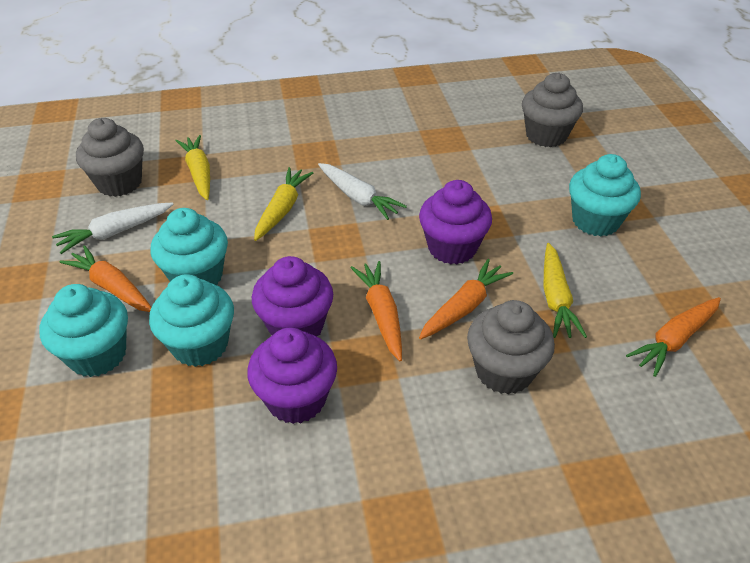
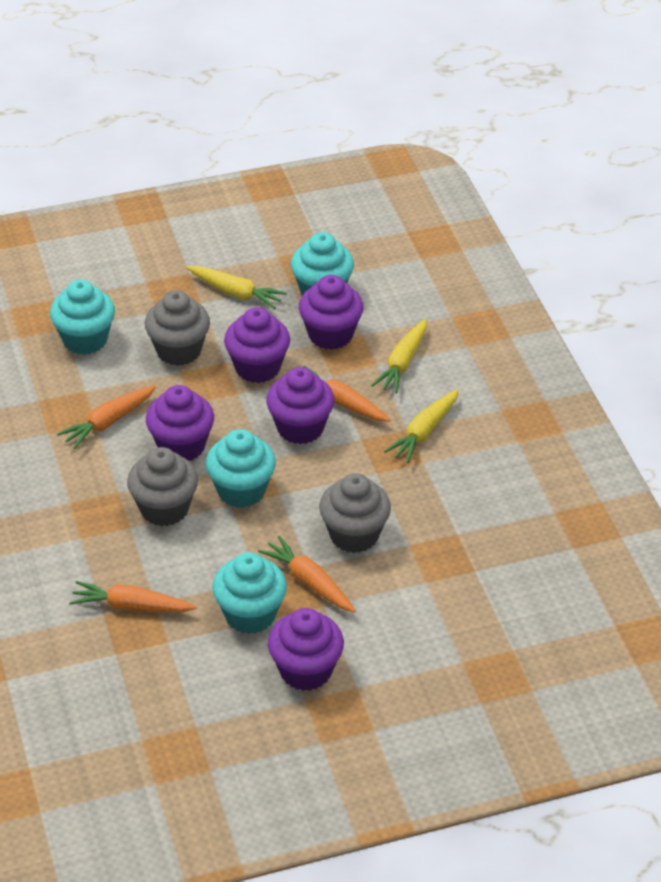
purple cupcake: 3 -> 5
white carrot: 2 -> 0

